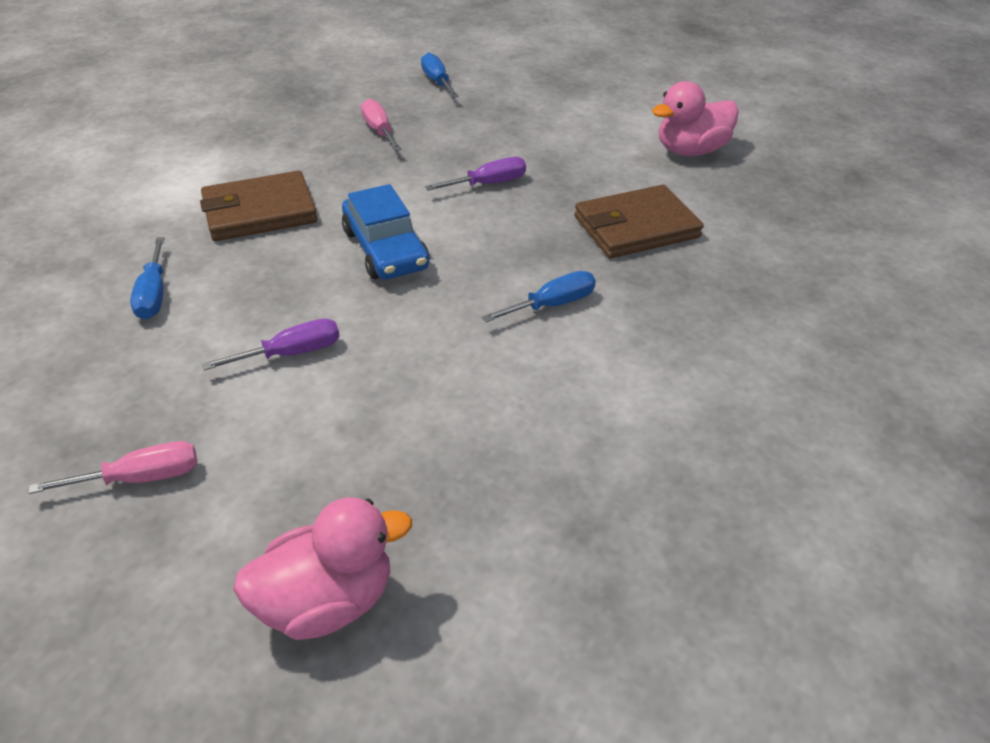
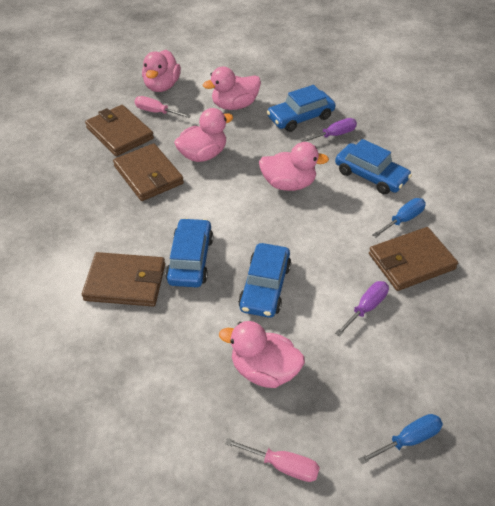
blue car: 1 -> 4
blue screwdriver: 3 -> 2
brown wallet: 2 -> 4
pink duck: 2 -> 5

